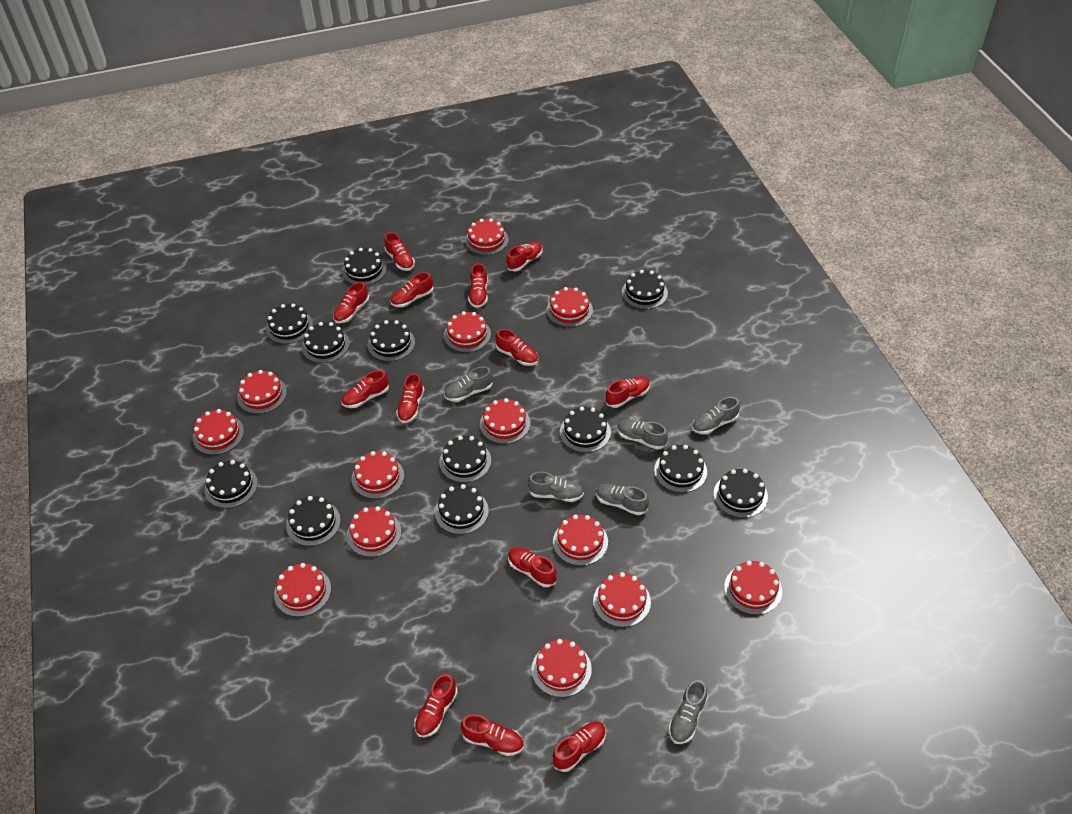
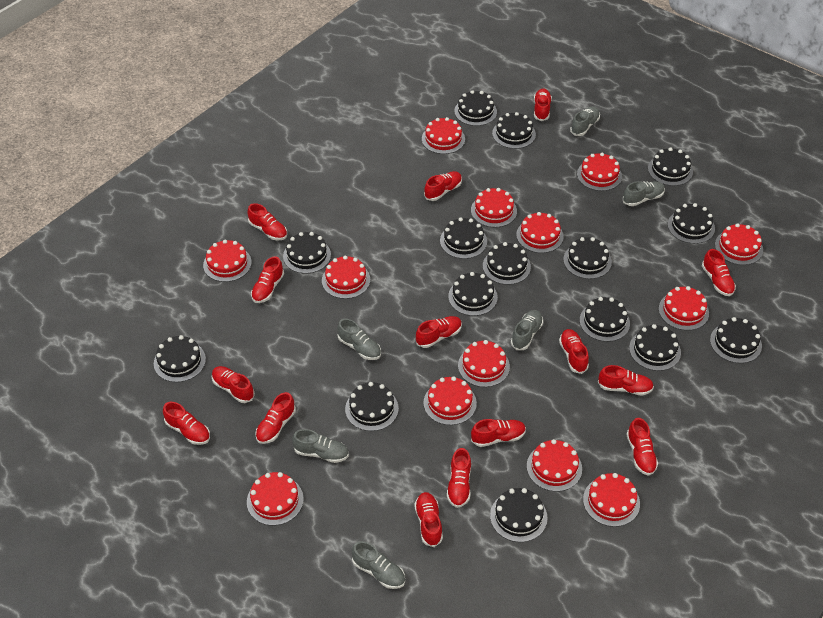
black cake: 12 -> 15
red shoe: 13 -> 15

